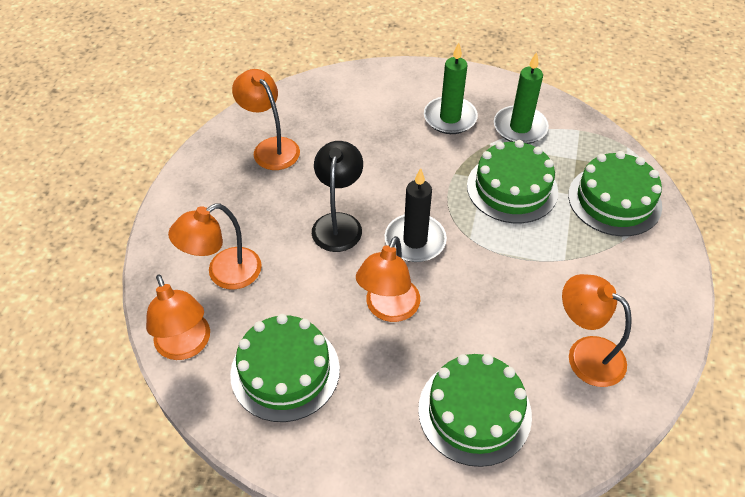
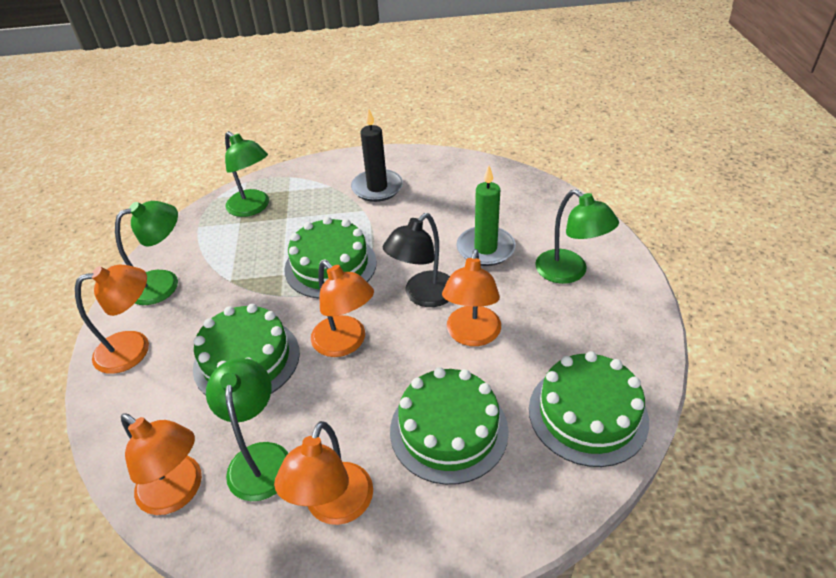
green candle: 2 -> 1
green lamp: 0 -> 4

